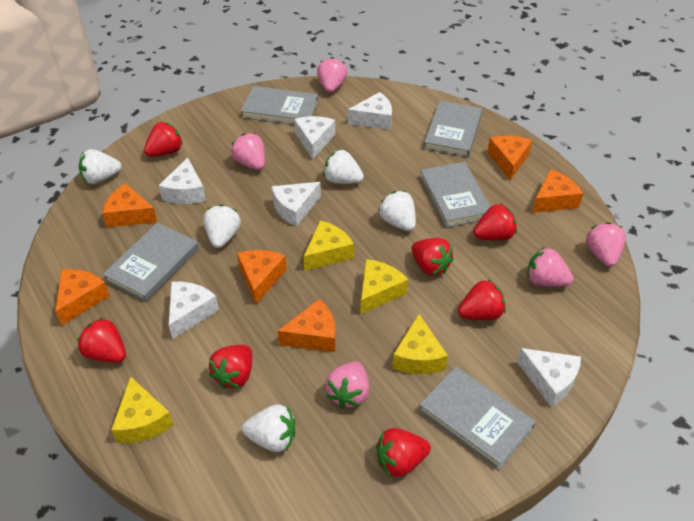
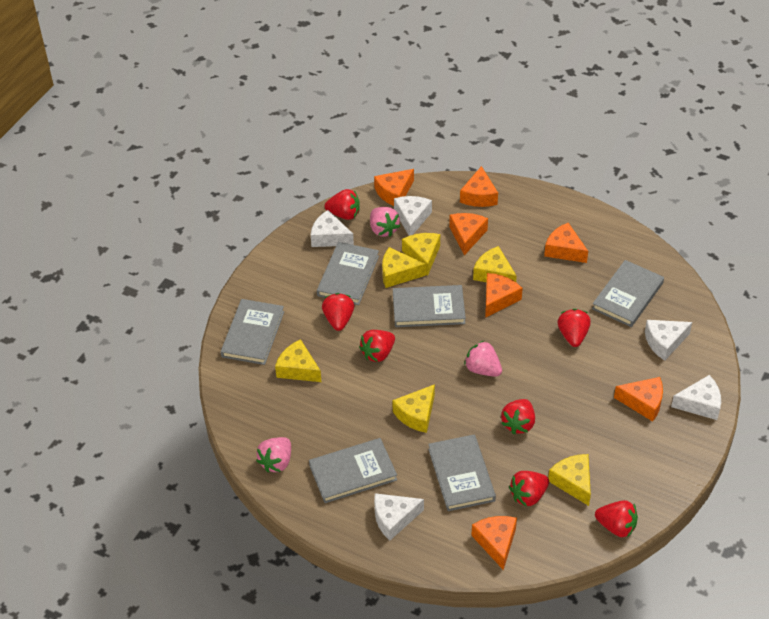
grey book: 5 -> 6
orange cheese: 6 -> 7
pink strawberry: 5 -> 3
white cheese: 6 -> 5
white strawberry: 5 -> 0
yellow cheese: 4 -> 6

